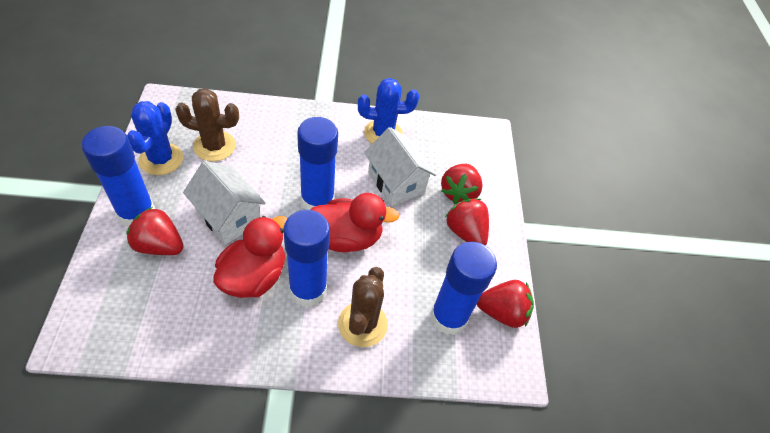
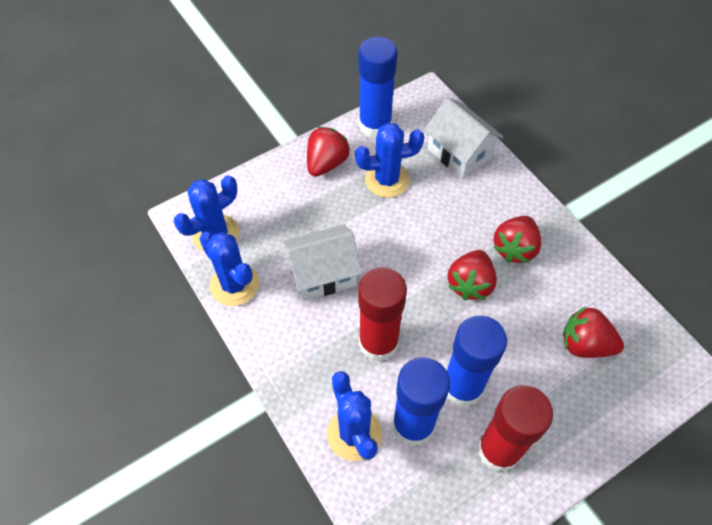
blue cactus: 2 -> 4
blue glue stick: 4 -> 3
brown cactus: 2 -> 0
red duck: 2 -> 0
red glue stick: 0 -> 2

